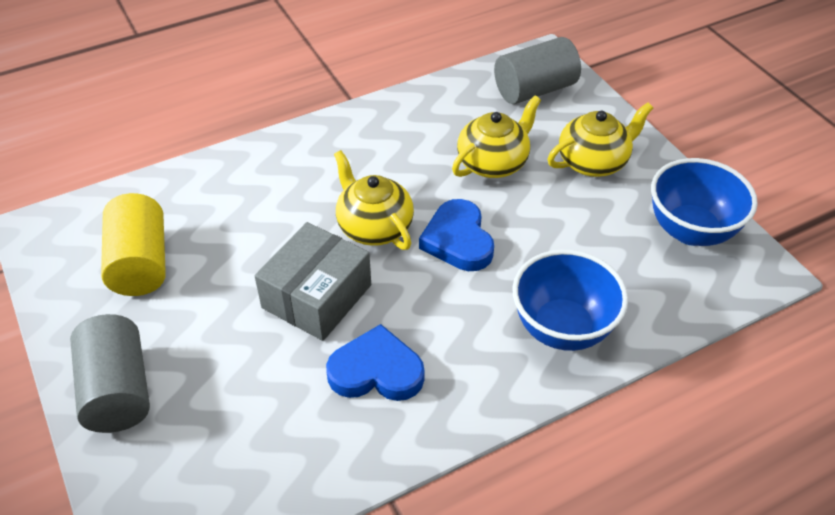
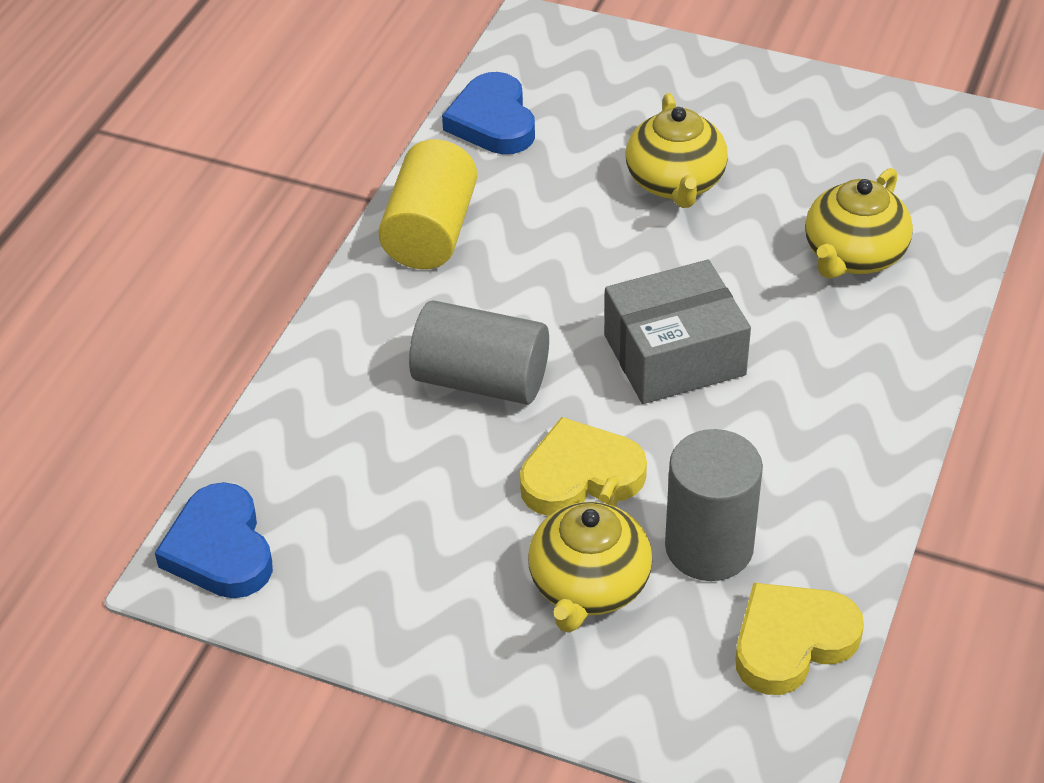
blue bowl: 2 -> 0
yellow heart: 0 -> 2

